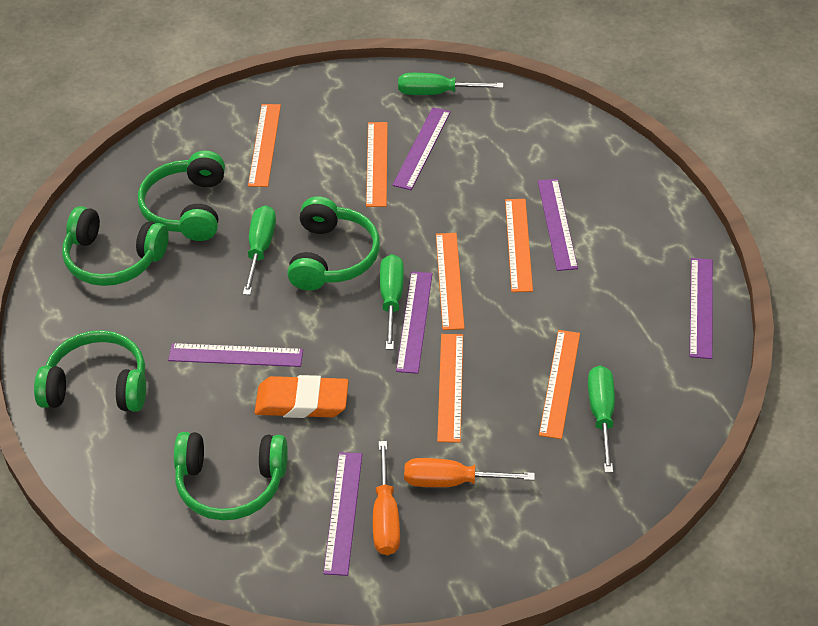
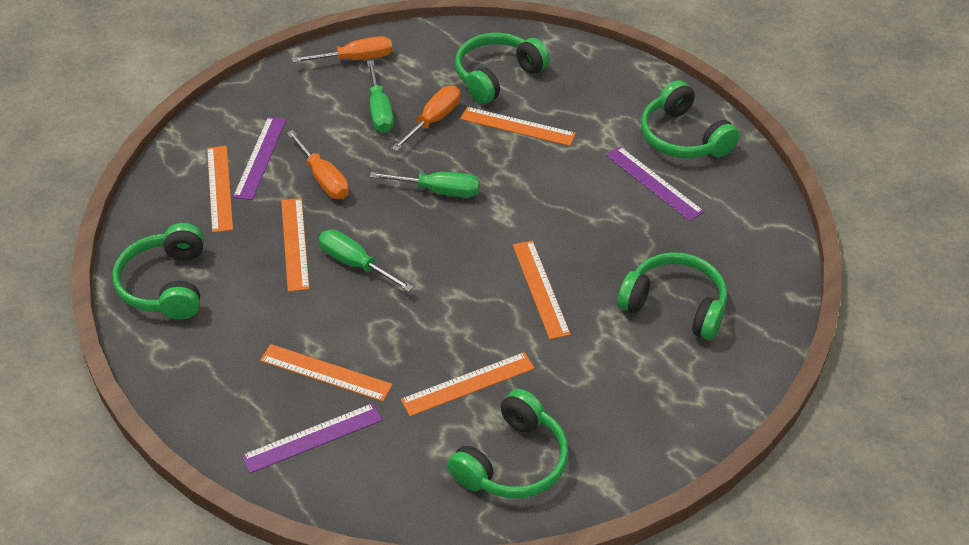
green screwdriver: 4 -> 3
orange eraser: 1 -> 0
orange screwdriver: 2 -> 3
purple ruler: 6 -> 3

